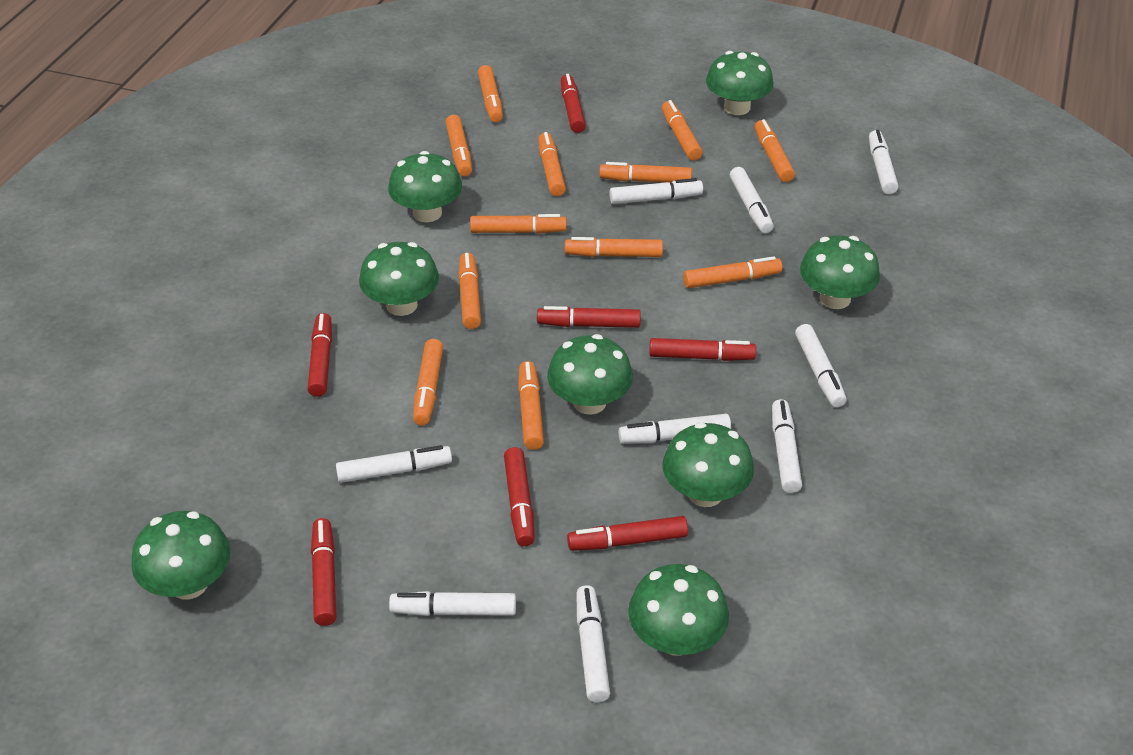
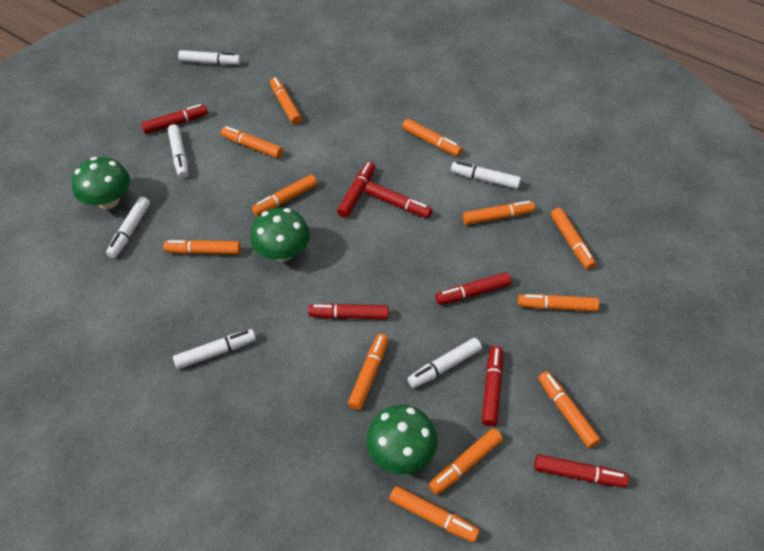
green mushroom: 8 -> 3
white marker: 9 -> 6

